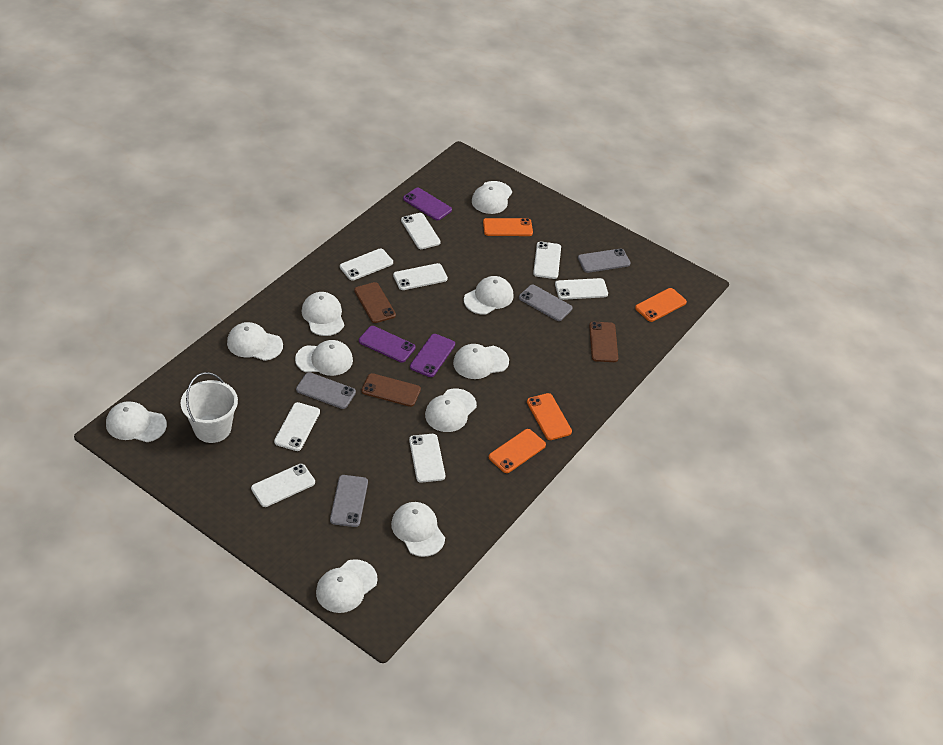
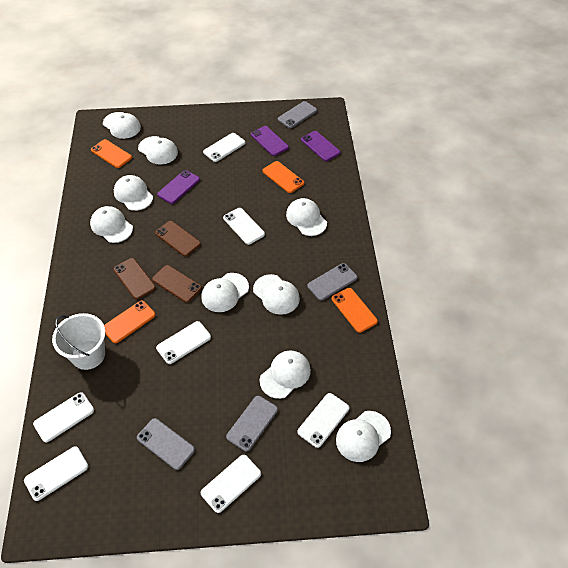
white cap: 10 -> 9
white phone: 8 -> 7

